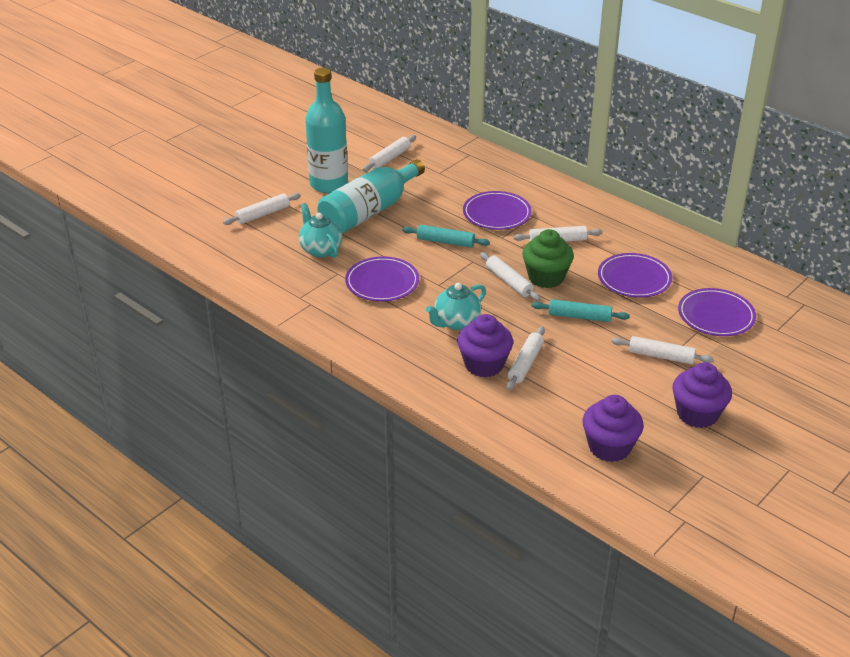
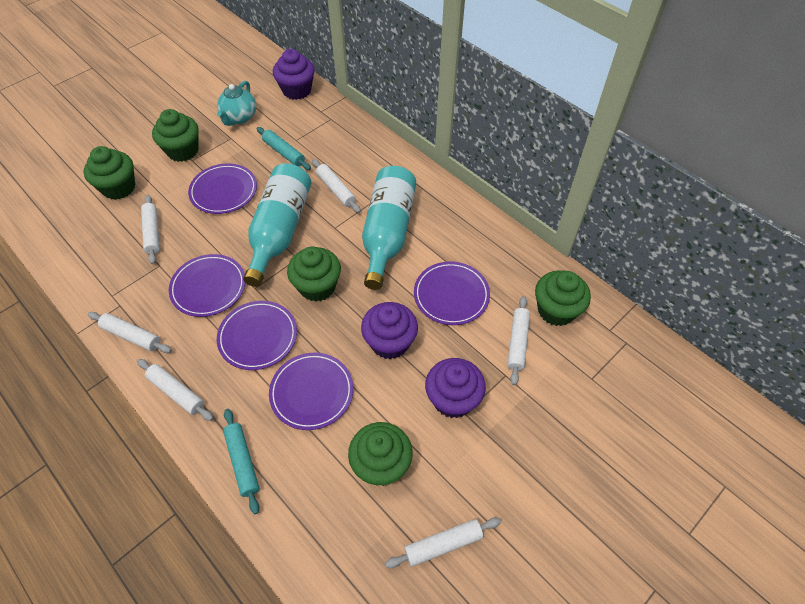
green cupcake: 1 -> 5
purple plate: 4 -> 5
turquoise teapot: 2 -> 1

